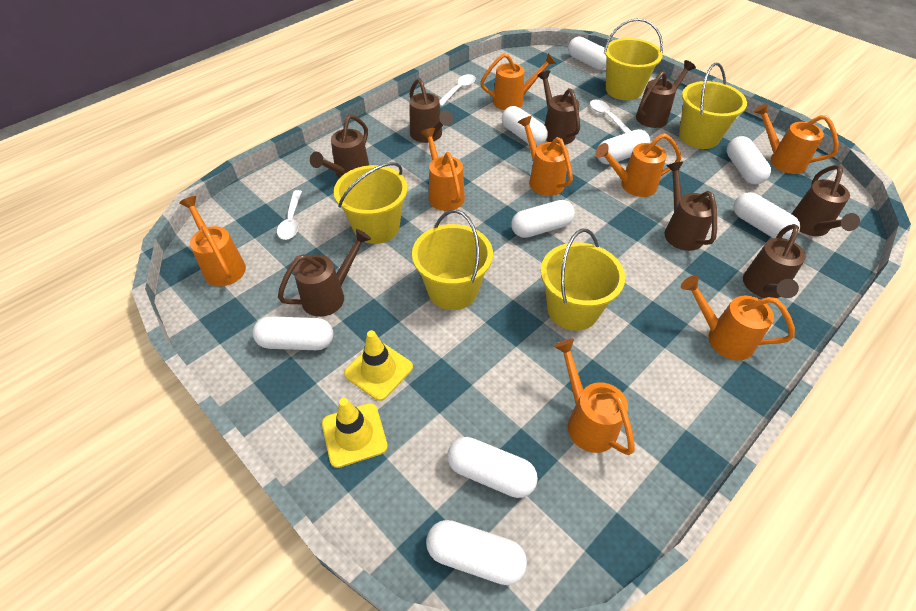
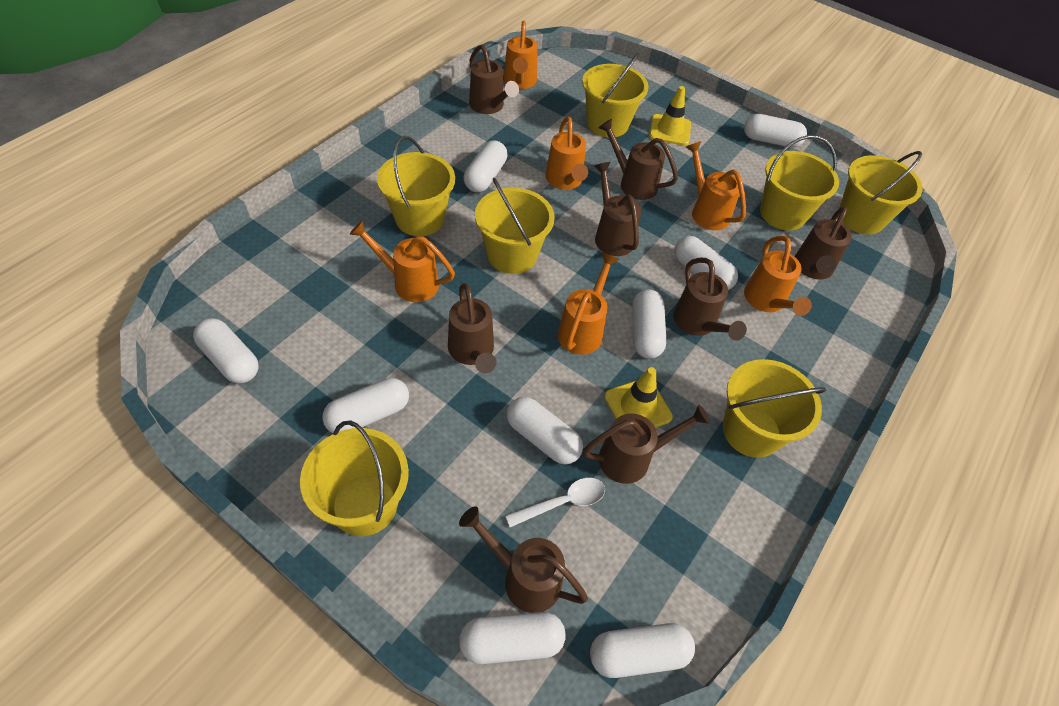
orange watering can: 8 -> 6
white spoon: 3 -> 1
yellow bucket: 5 -> 7

